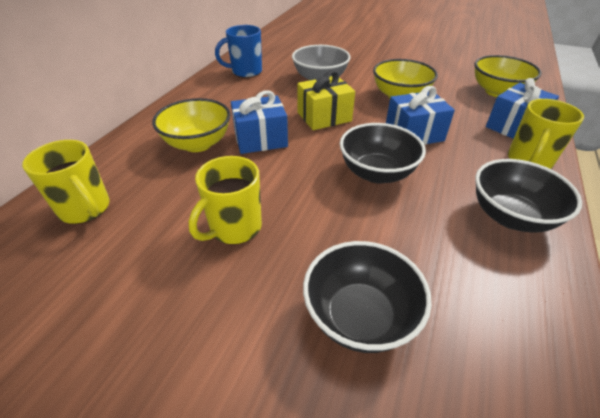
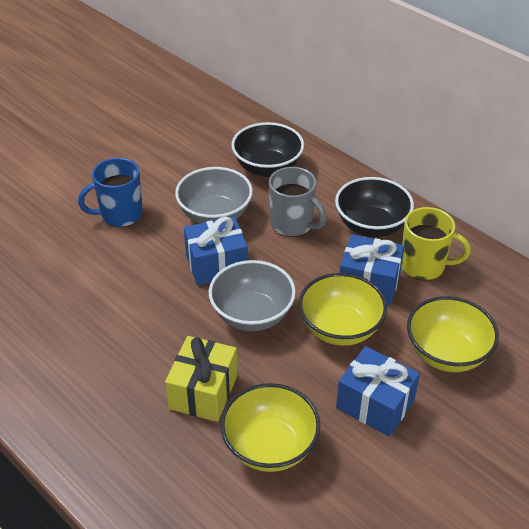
black bowl: 3 -> 2
grey bowl: 1 -> 2
grey mug: 0 -> 1
yellow mug: 3 -> 1

